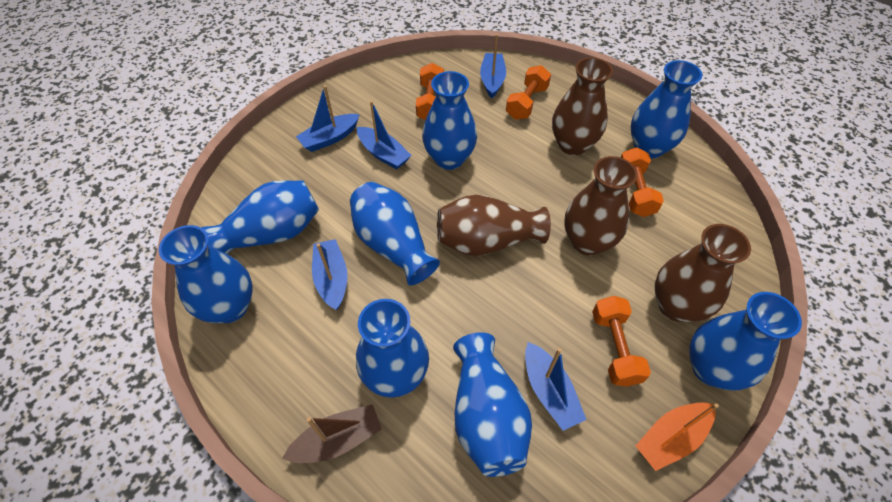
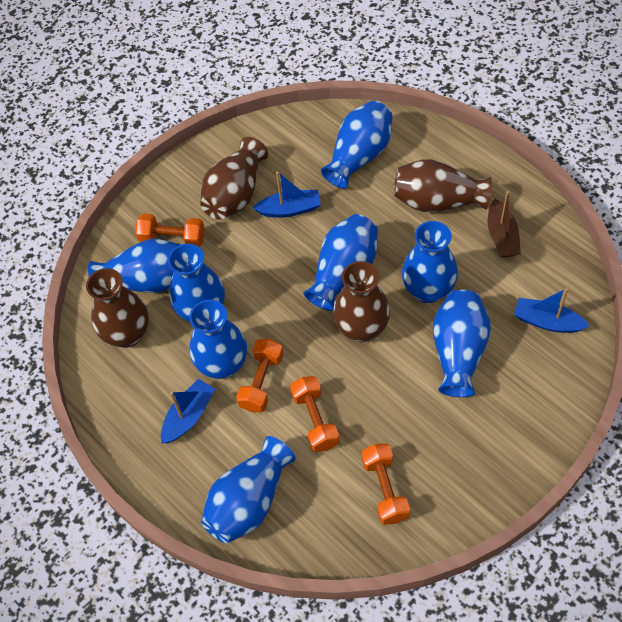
blue boat: 5 -> 3
orange boat: 1 -> 0

